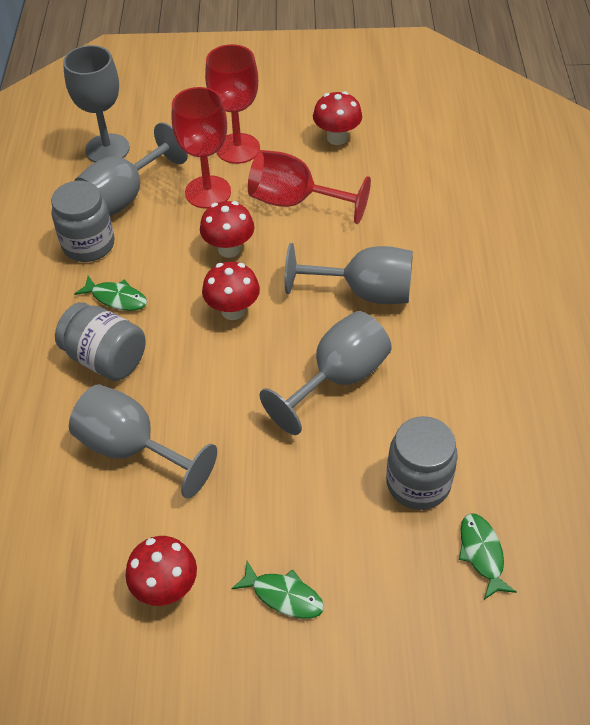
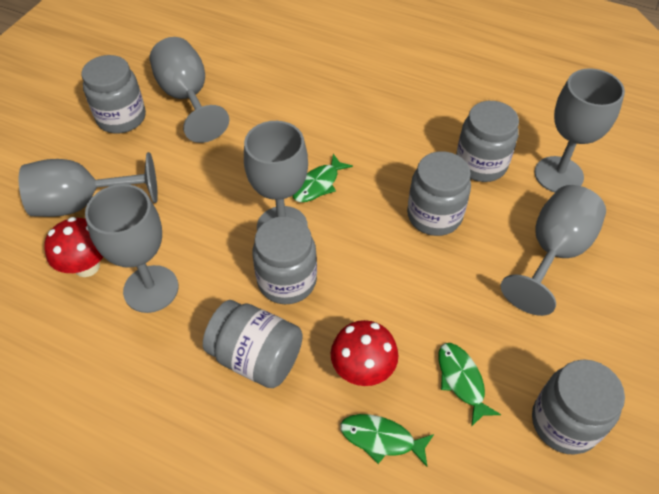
grey goblet: 5 -> 6
grey jar: 3 -> 6
red goblet: 3 -> 0
red mushroom: 4 -> 2

